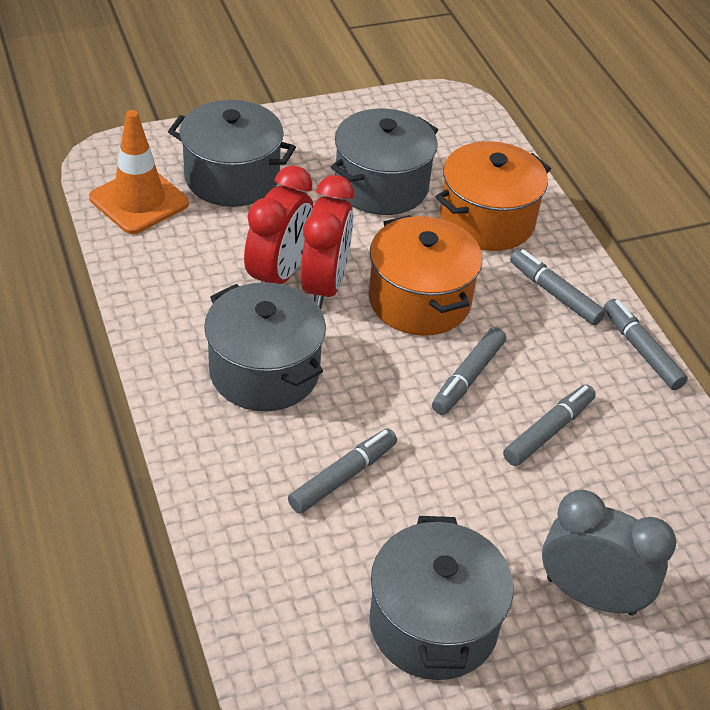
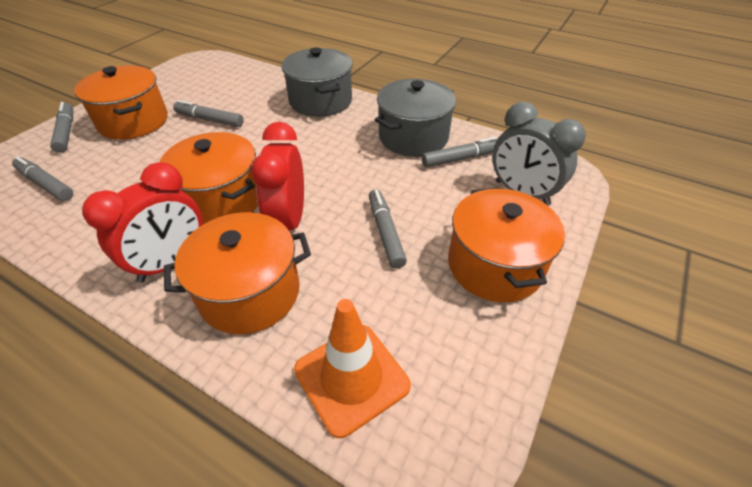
grey pot: 4 -> 2
orange pot: 2 -> 4

